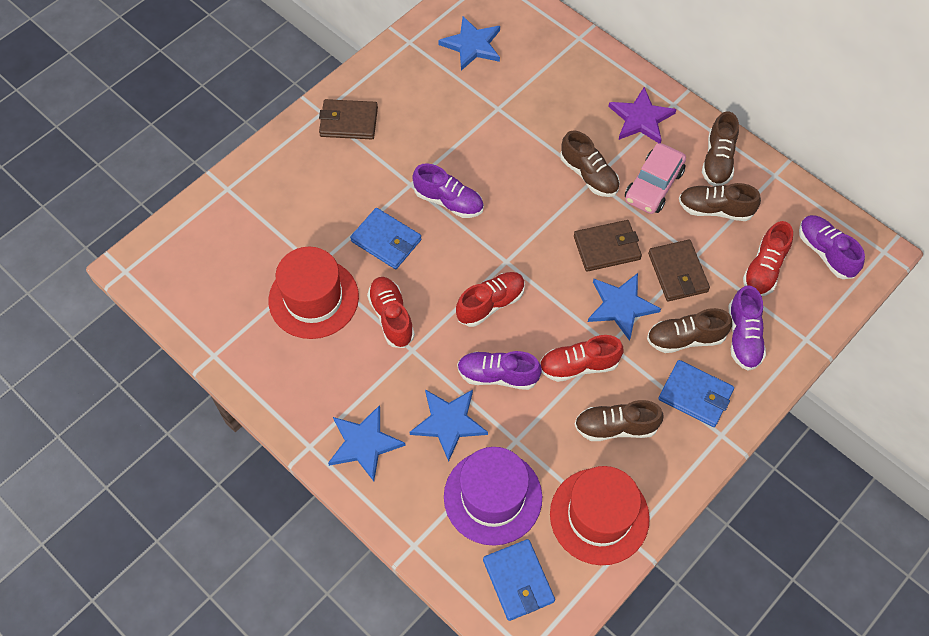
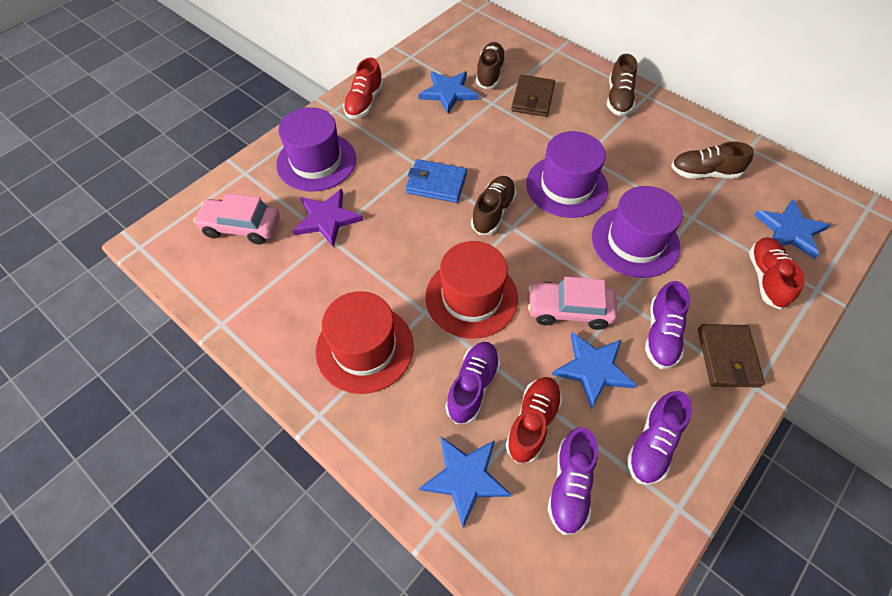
blue wallet: 3 -> 1
brown shoe: 5 -> 4
brown wallet: 3 -> 2
pink car: 1 -> 2
purple hat: 1 -> 3
red shoe: 4 -> 3

